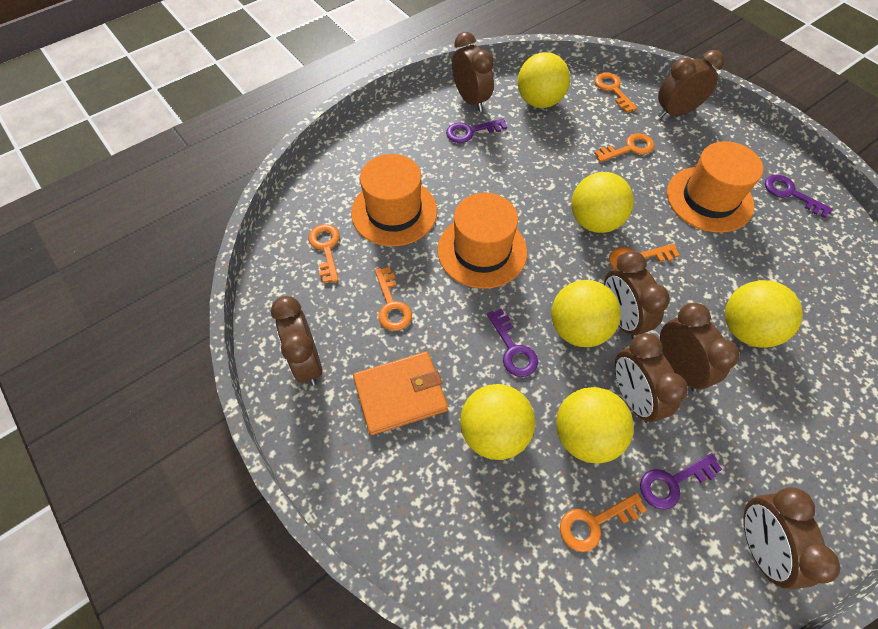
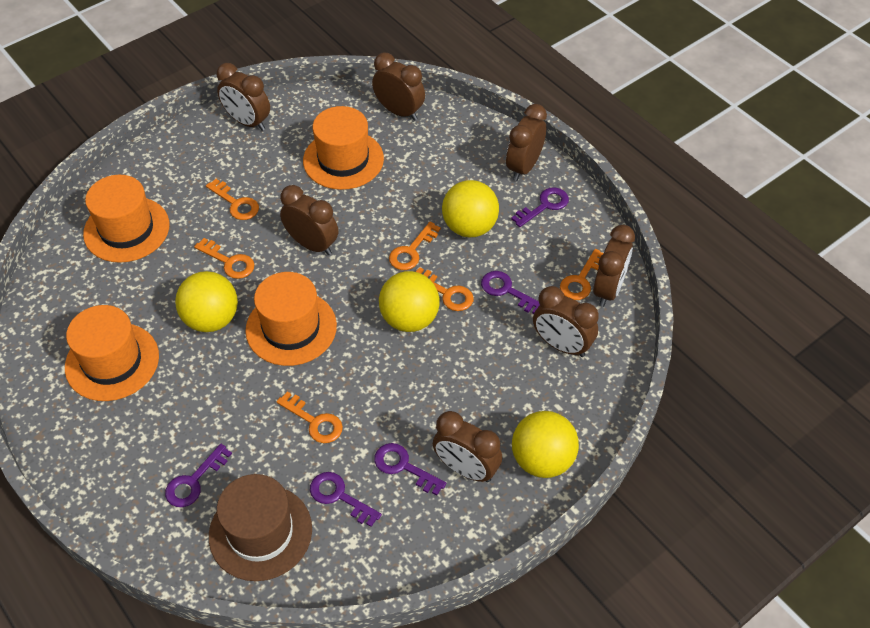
brown hat: 0 -> 1
orange hat: 3 -> 4
orange wallet: 1 -> 0
purple key: 4 -> 5
yellow ball: 6 -> 4

